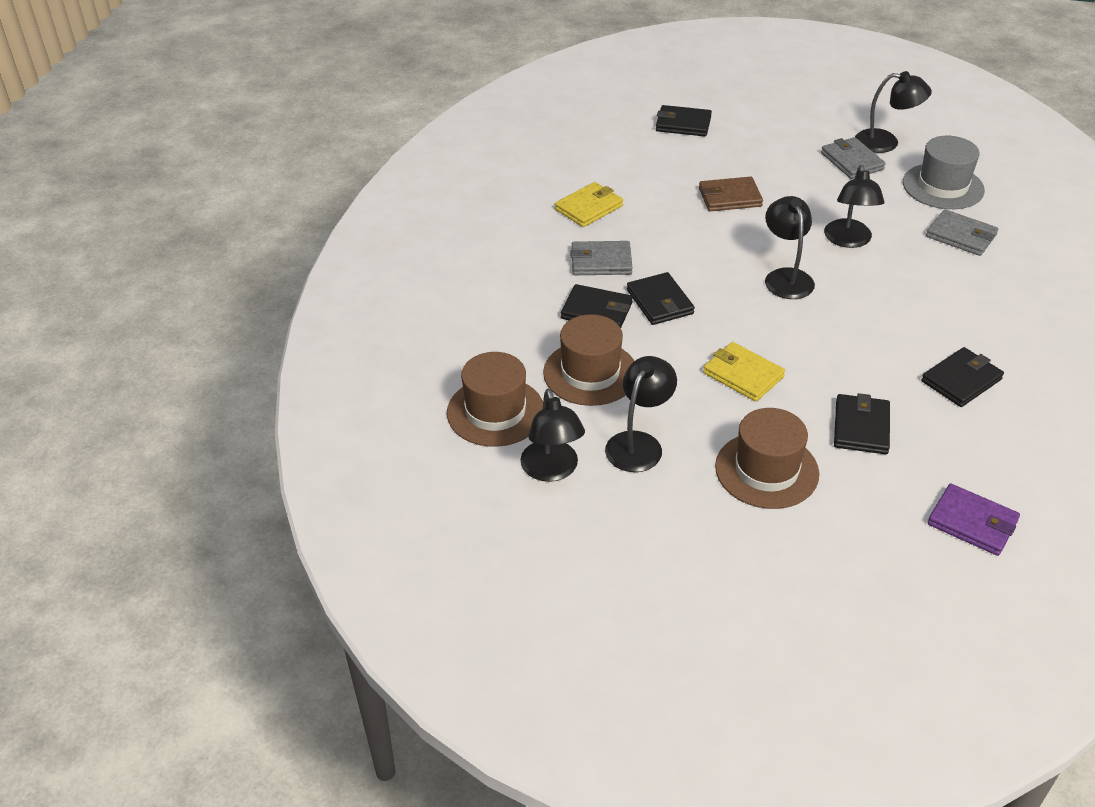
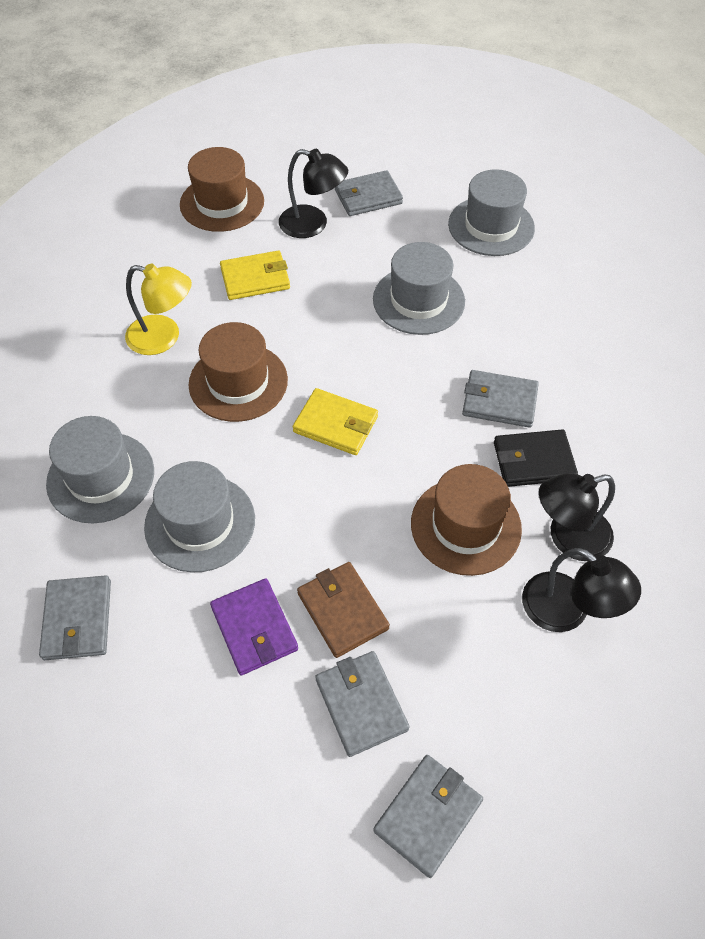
black lamp: 5 -> 3
black wallet: 5 -> 1
grey hat: 1 -> 4
grey wallet: 3 -> 5
yellow lamp: 0 -> 1

